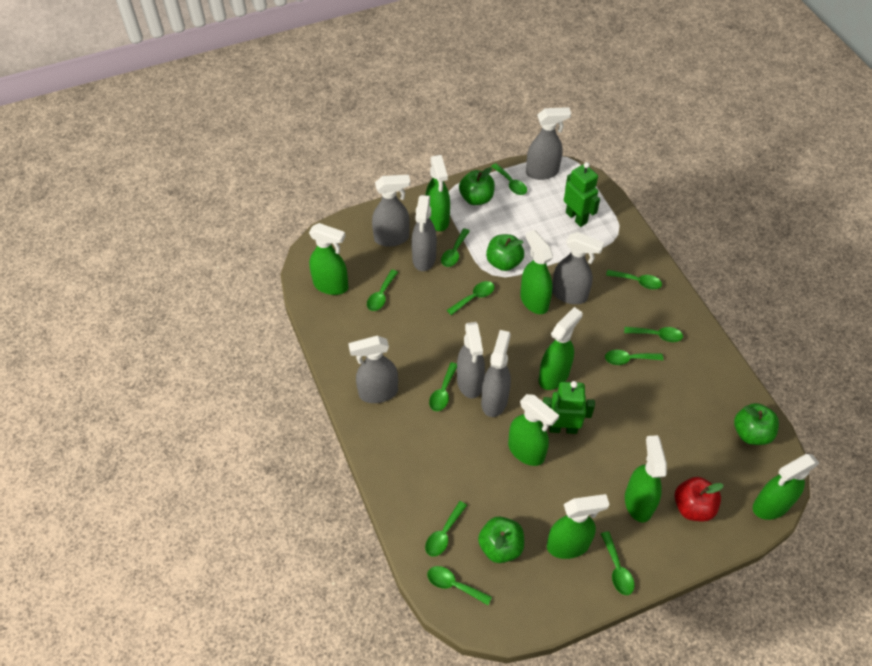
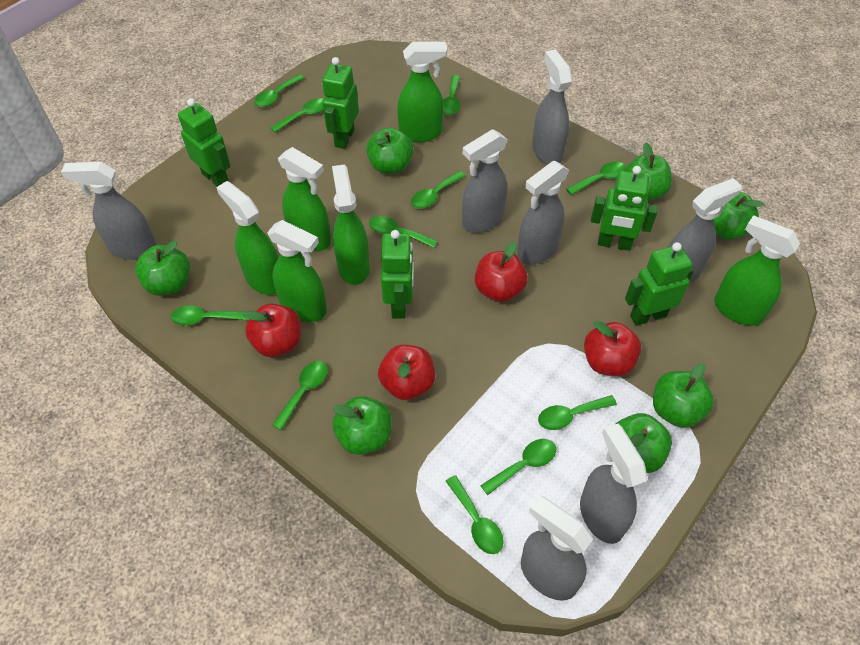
green apple: 4 -> 7
green robot: 2 -> 5
green spray bottle: 8 -> 6
red apple: 1 -> 4

